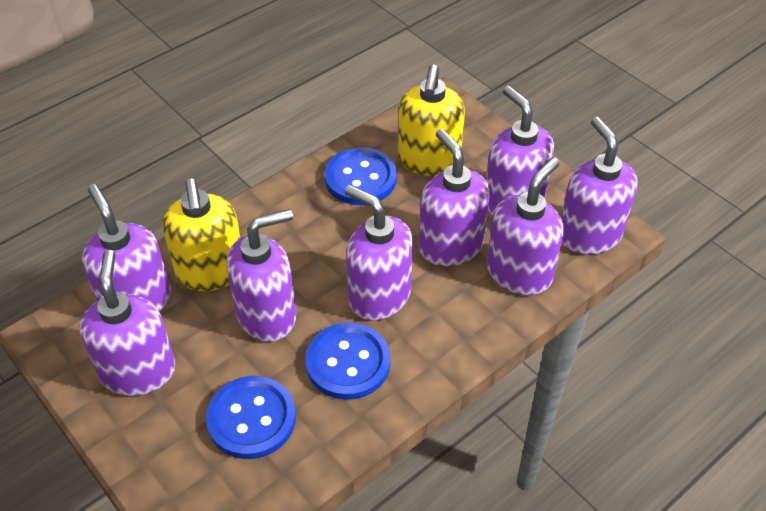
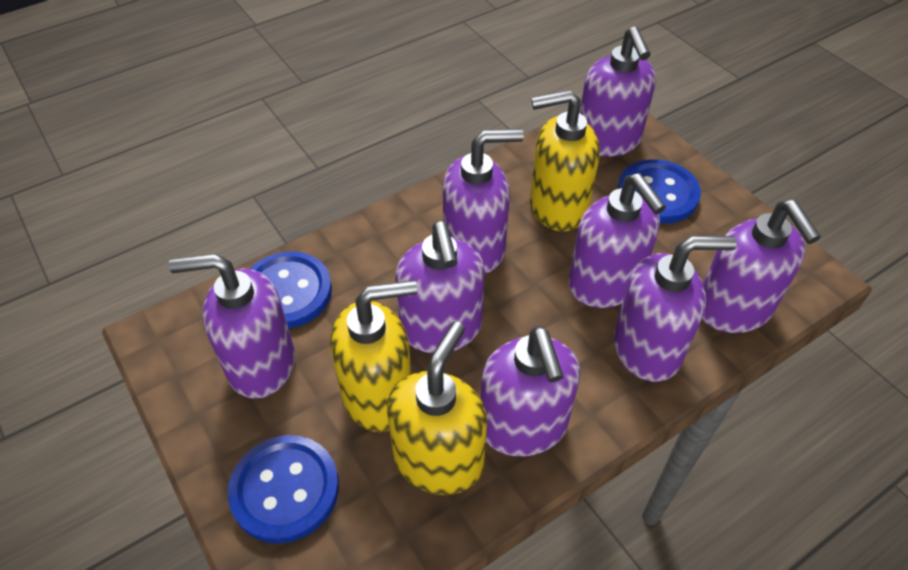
yellow soap dispenser: 2 -> 3

